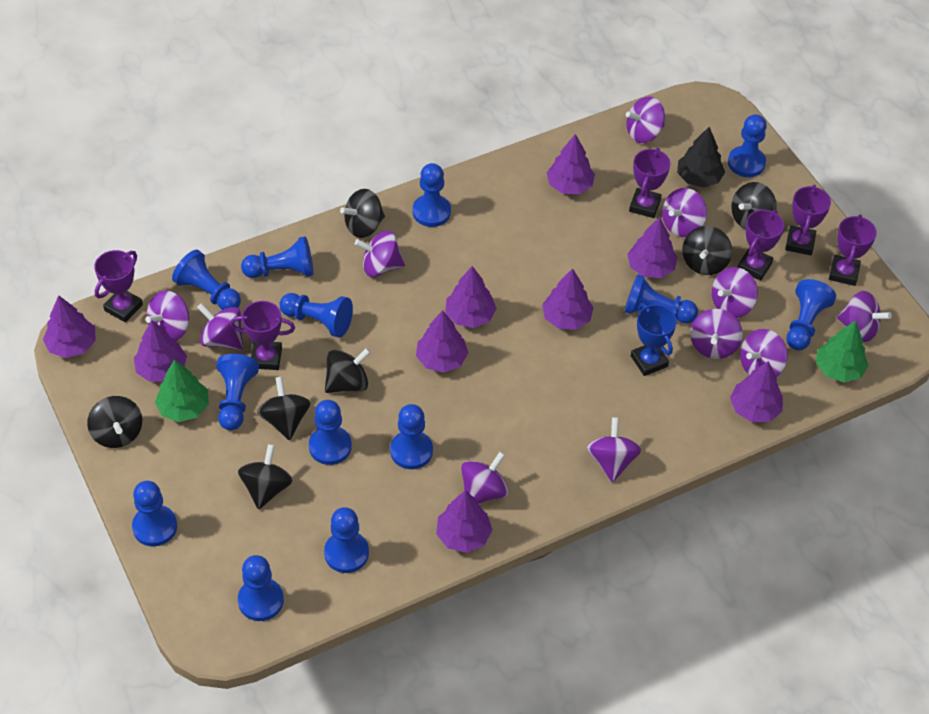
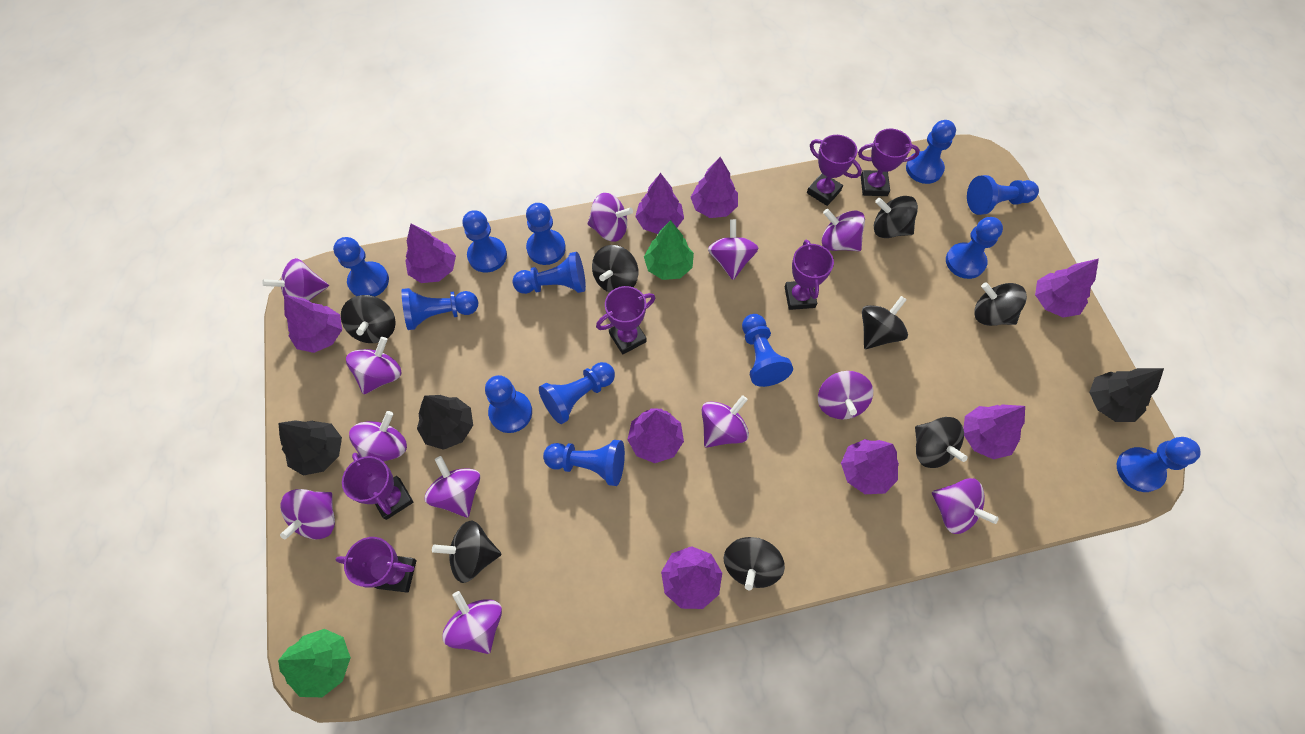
black spinning top: 7 -> 8
black tree: 1 -> 3
blue trophy: 1 -> 0
purple spinning top: 11 -> 12

